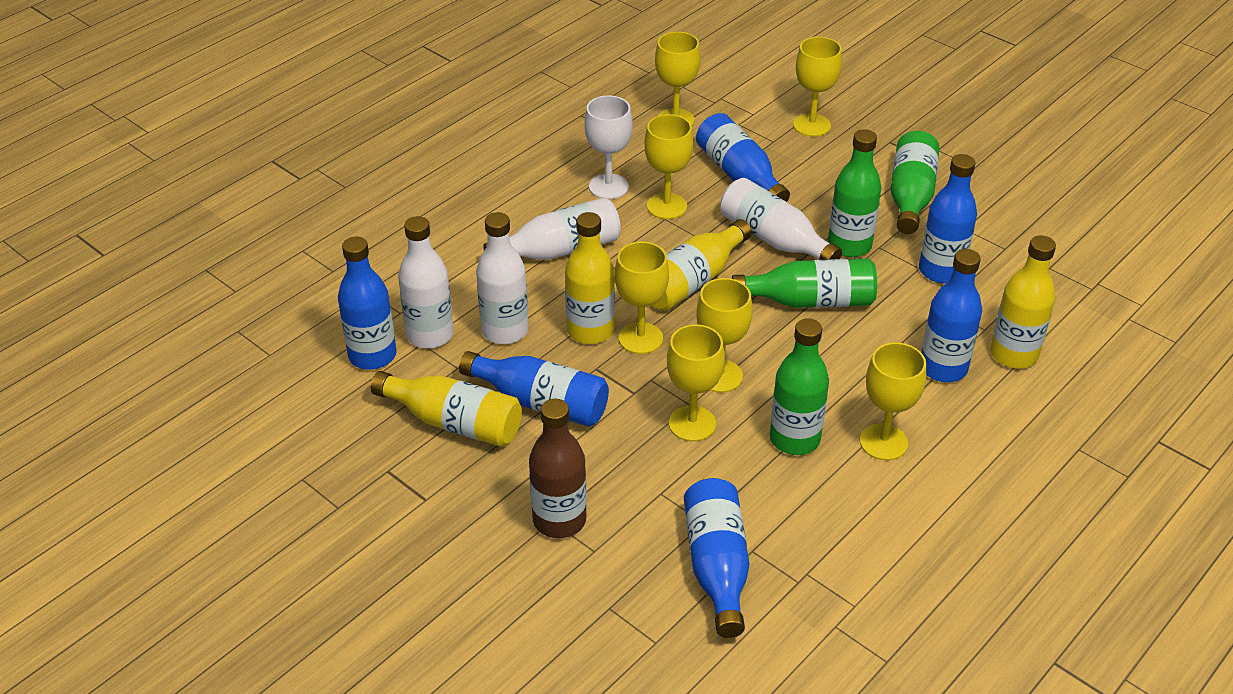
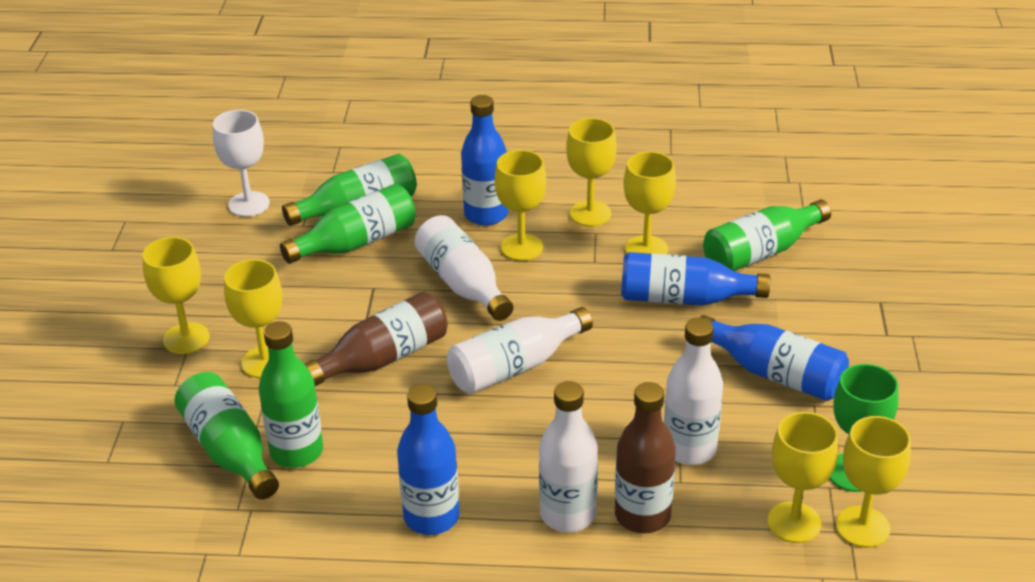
blue bottle: 6 -> 4
brown bottle: 1 -> 2
green bottle: 4 -> 5
green goblet: 0 -> 1
yellow bottle: 4 -> 0

